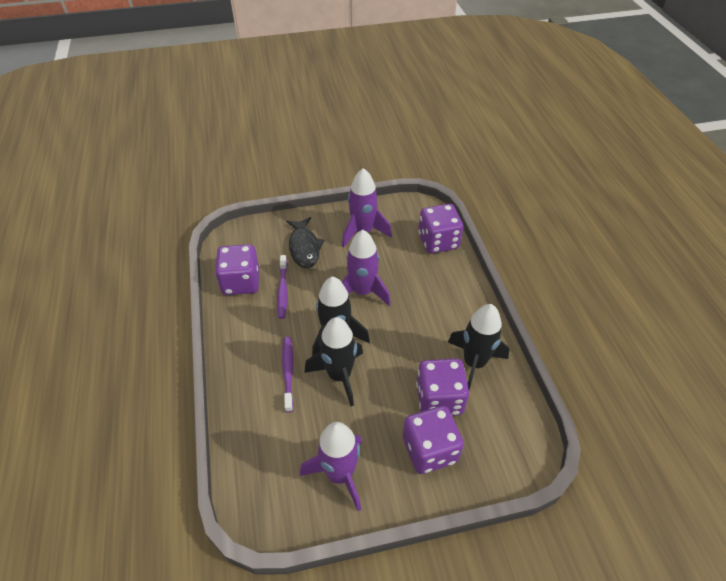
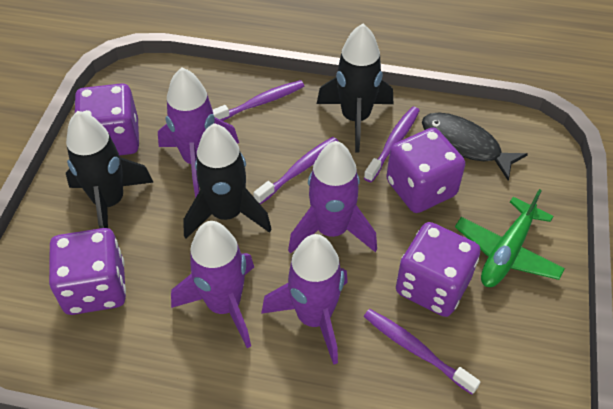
green plane: 0 -> 1
purple rocket: 3 -> 4
purple toothbrush: 2 -> 4

